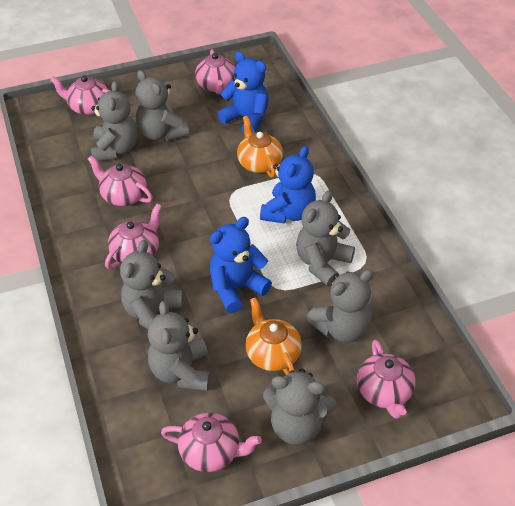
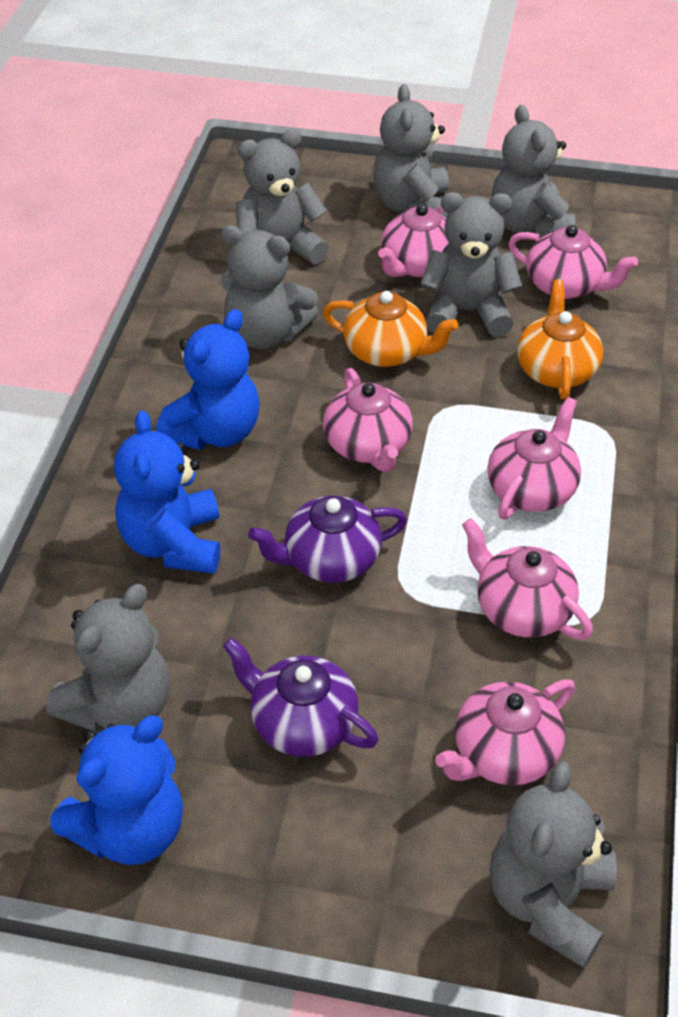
purple teapot: 0 -> 2

